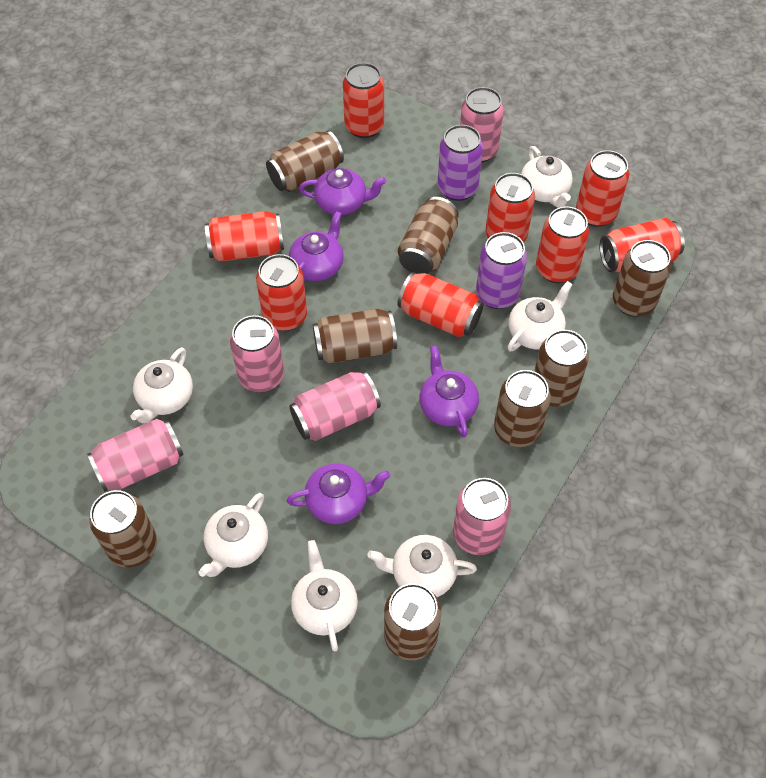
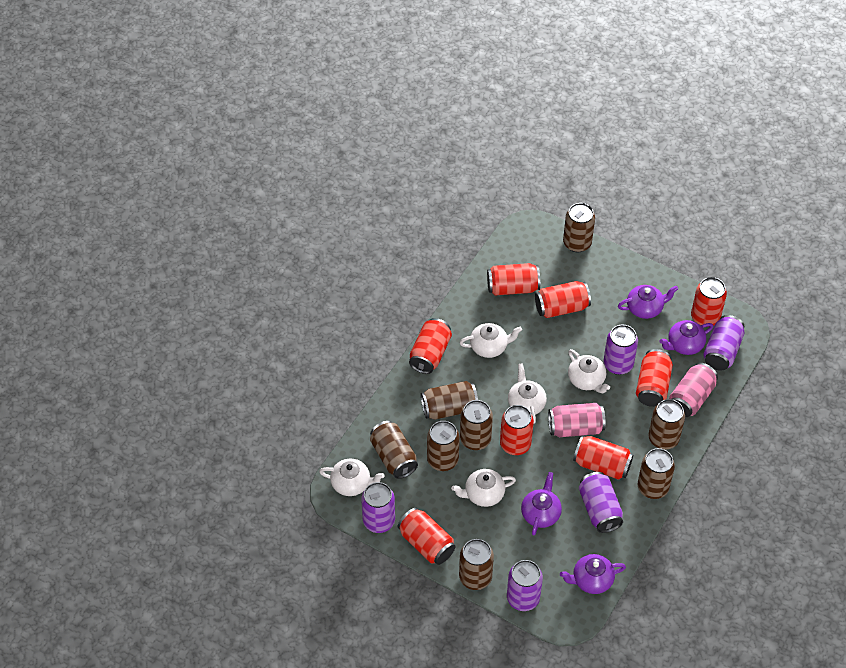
pink can: 5 -> 2
purple can: 2 -> 5
white teapot: 6 -> 5

